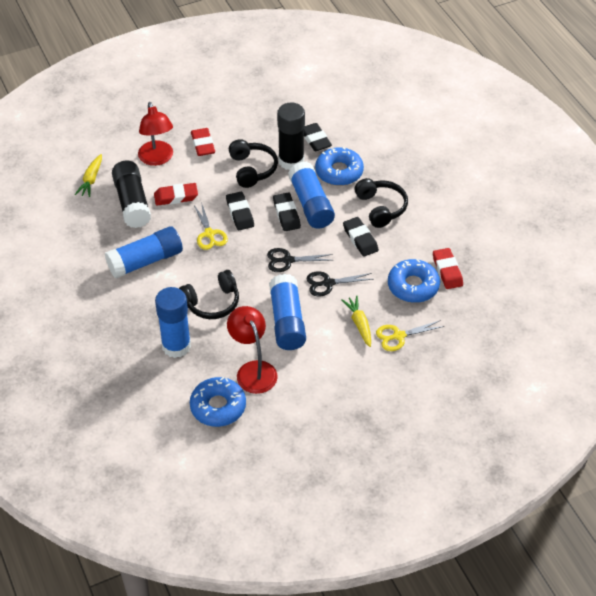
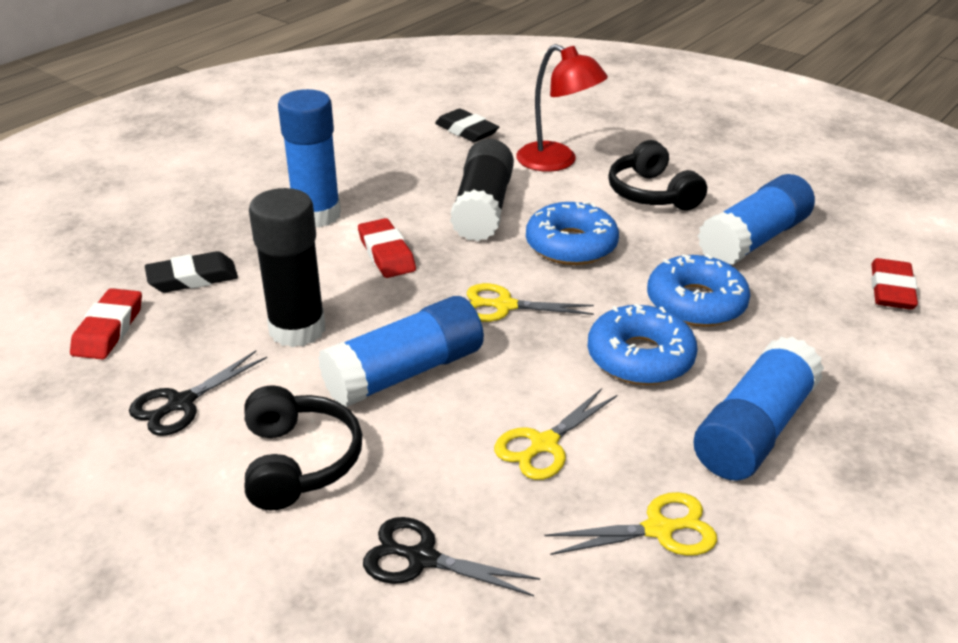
black eraser: 4 -> 2
black headphones: 3 -> 2
red lamp: 2 -> 1
yellow carrot: 2 -> 0
yellow scissors: 2 -> 3

